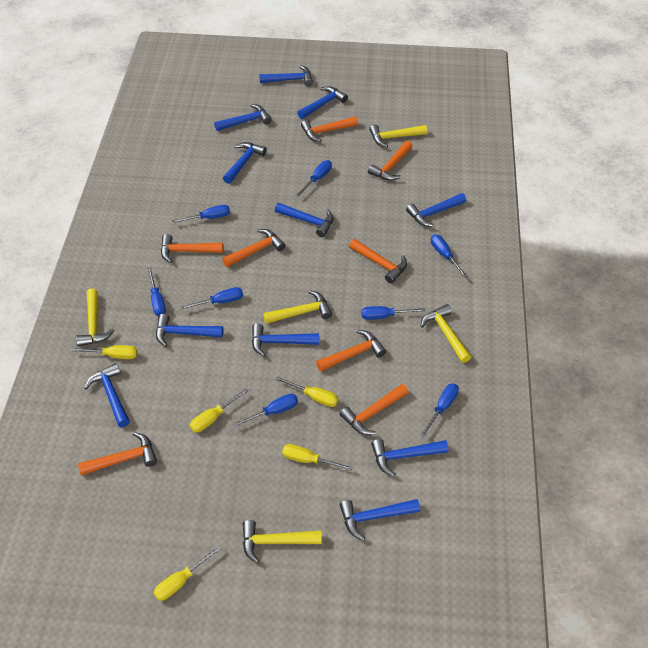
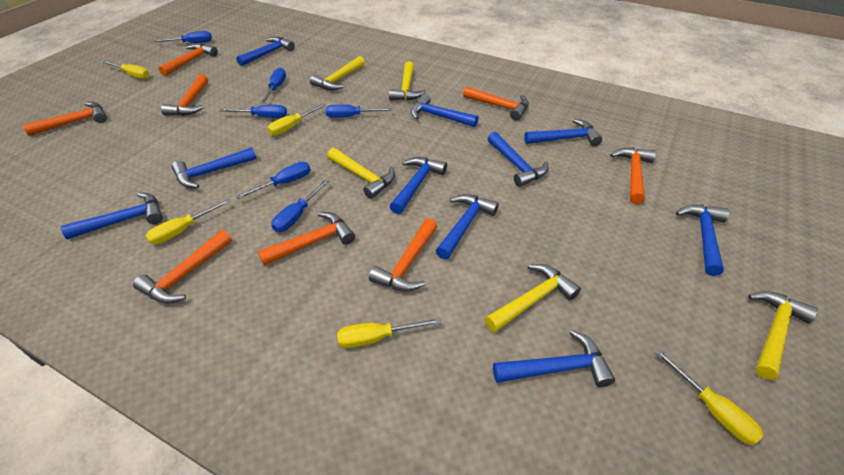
blue hammer: 11 -> 10
blue screwdriver: 8 -> 6

